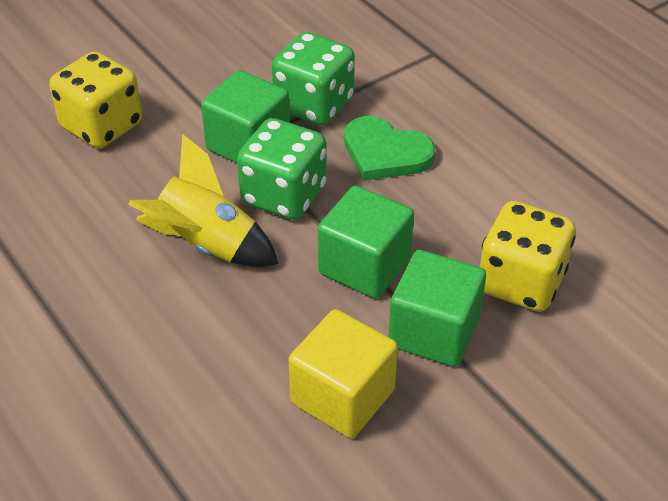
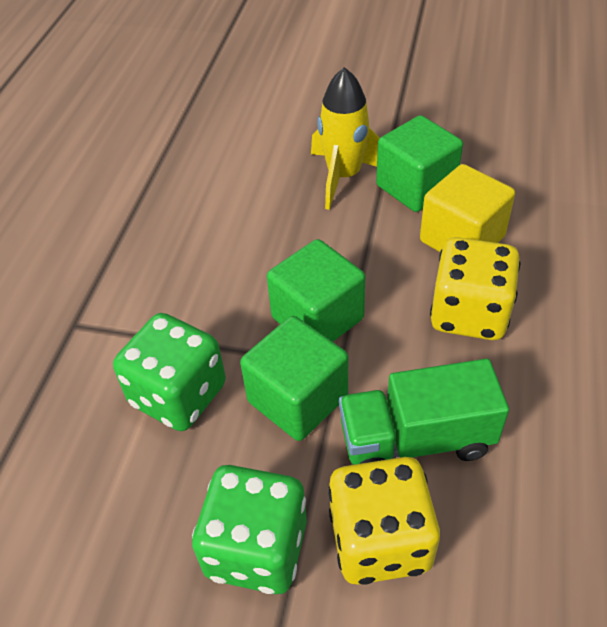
green heart: 1 -> 0
green truck: 0 -> 1

